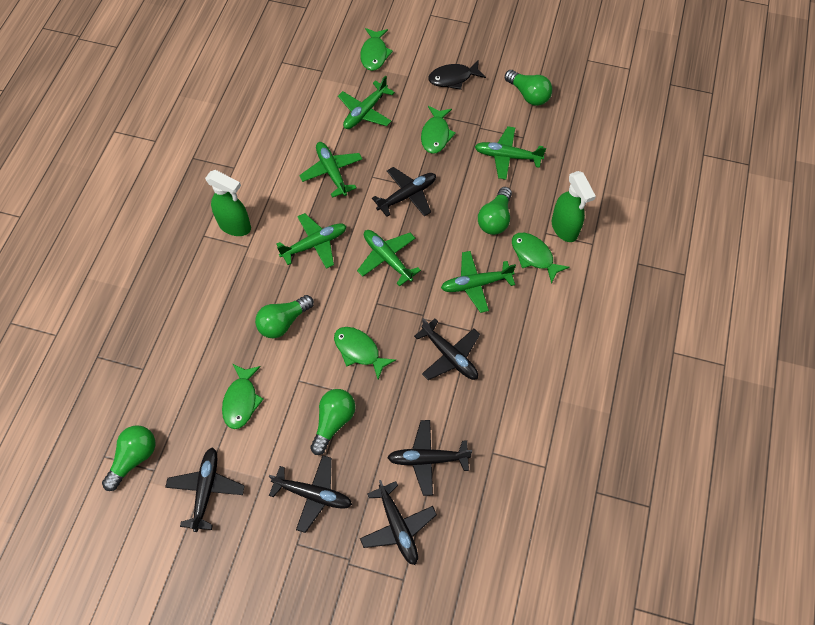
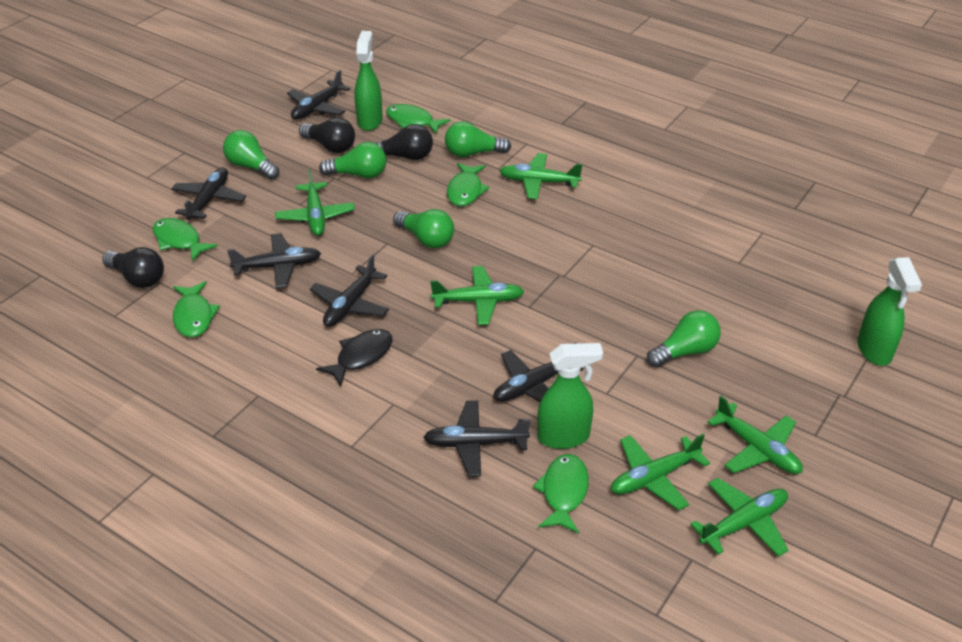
black light bulb: 0 -> 3
green spray bottle: 2 -> 3

